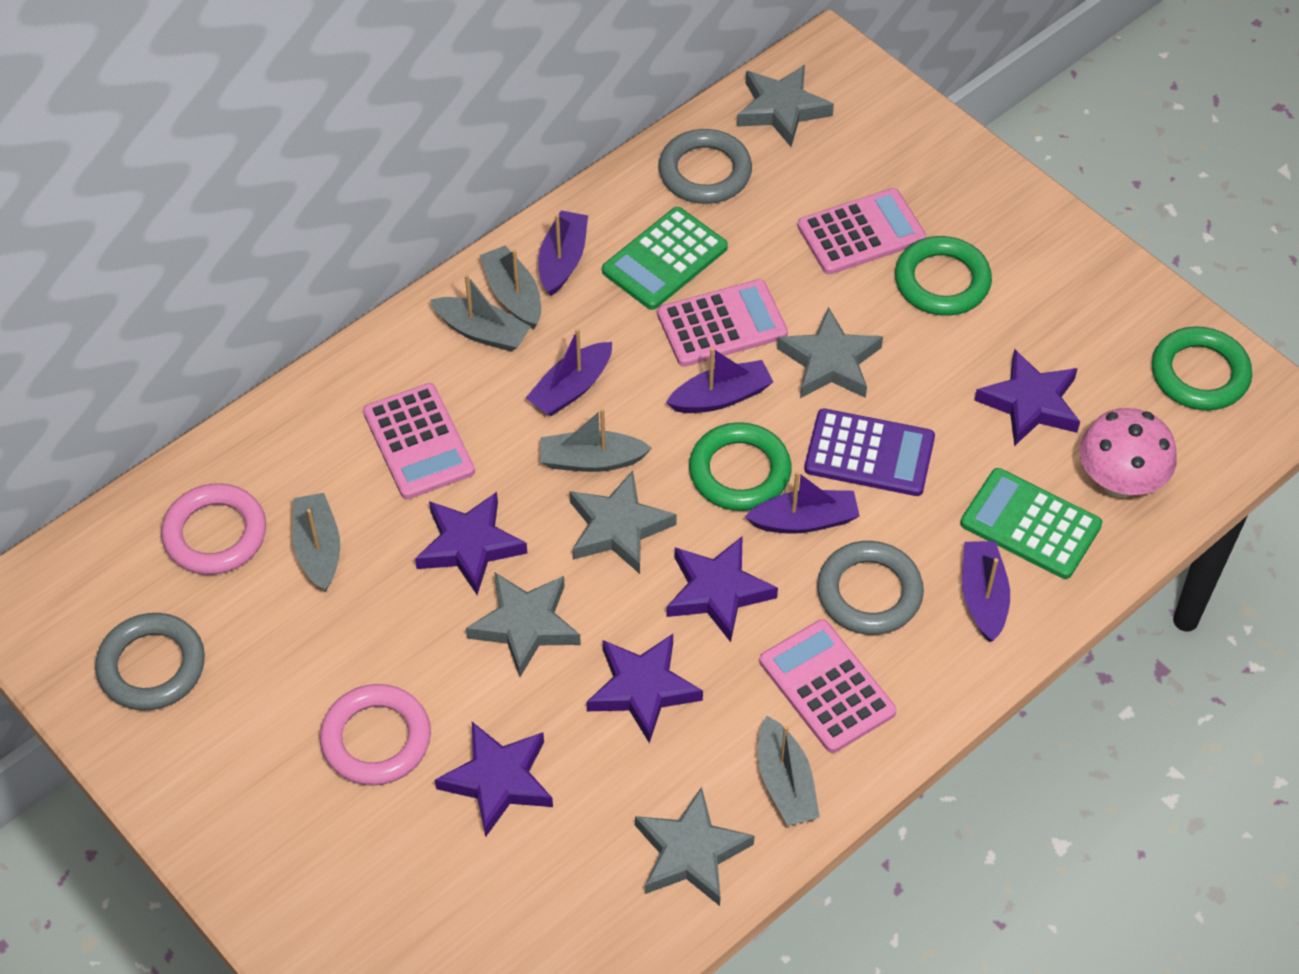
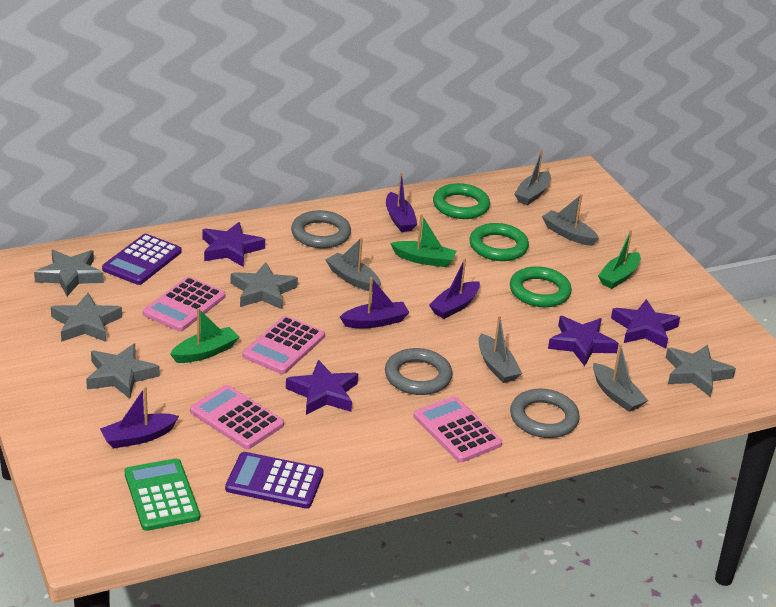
green boat: 0 -> 3
green calculator: 2 -> 1
pink mushroom: 1 -> 0
pink ring: 2 -> 0
purple boat: 5 -> 4
purple calculator: 1 -> 2
purple star: 5 -> 4

